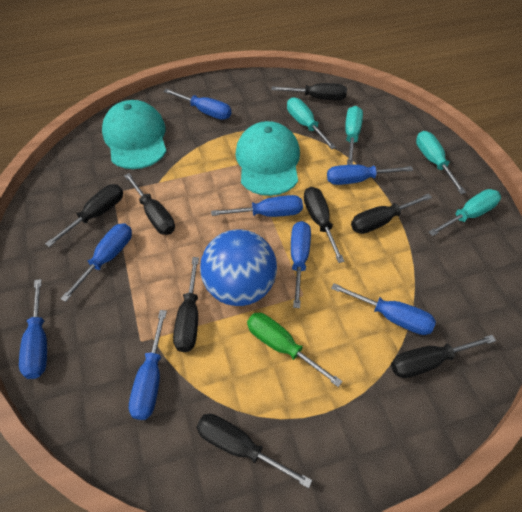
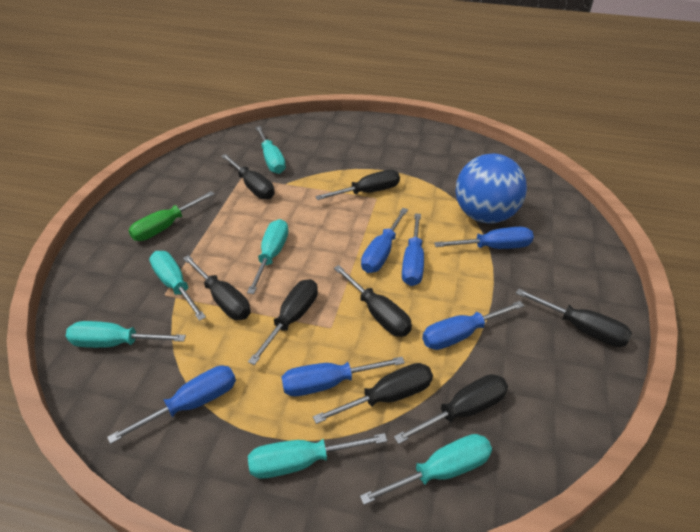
blue screwdriver: 8 -> 6
turquoise cap: 2 -> 0
turquoise screwdriver: 4 -> 6

